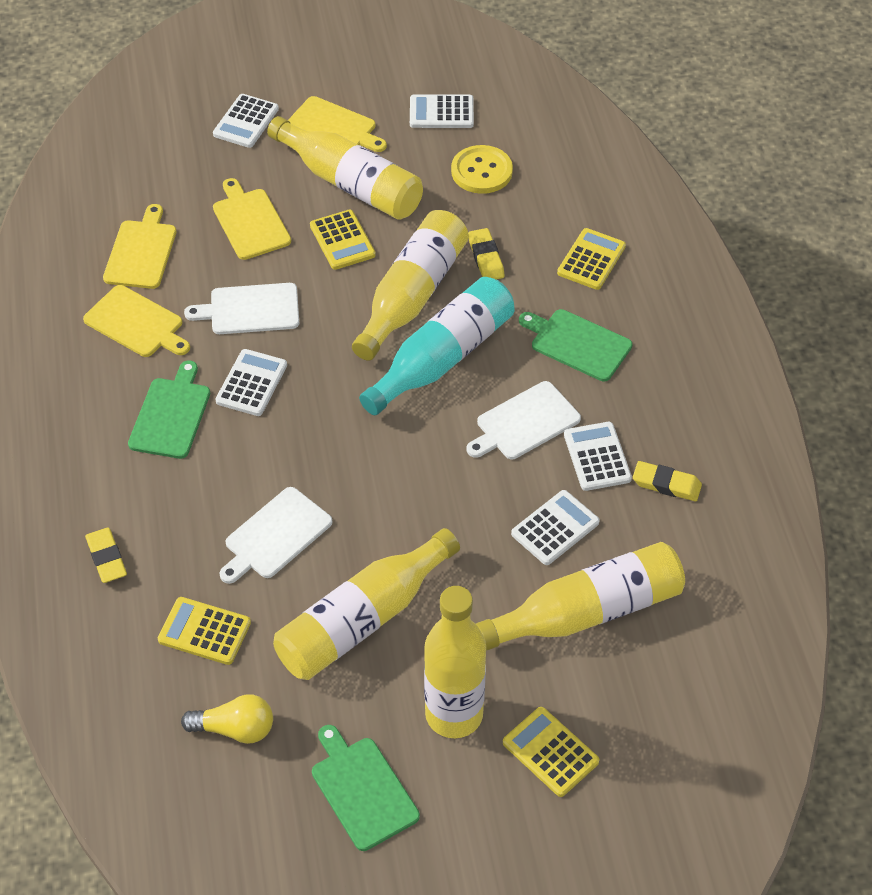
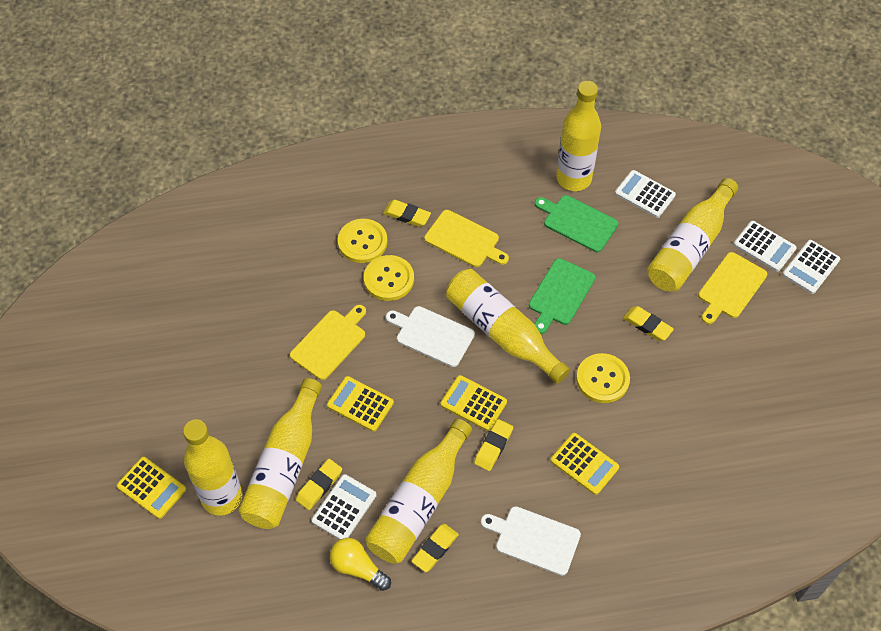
green cutting board: 3 -> 2
turquoise bottle: 1 -> 0
white calculator: 5 -> 4
white cutting board: 3 -> 2
yellow bottle: 5 -> 6
yellow button: 1 -> 3
yellow cutting board: 4 -> 3
yellow eraser: 3 -> 5

